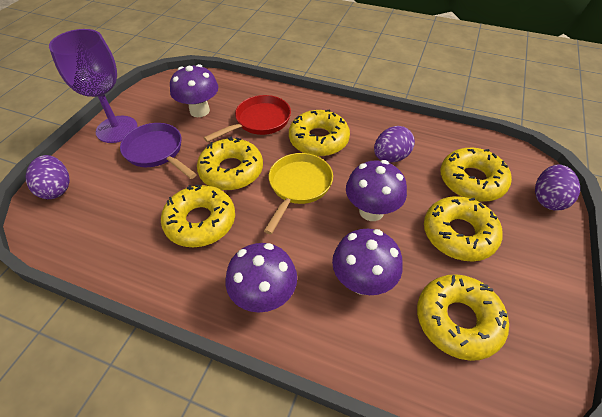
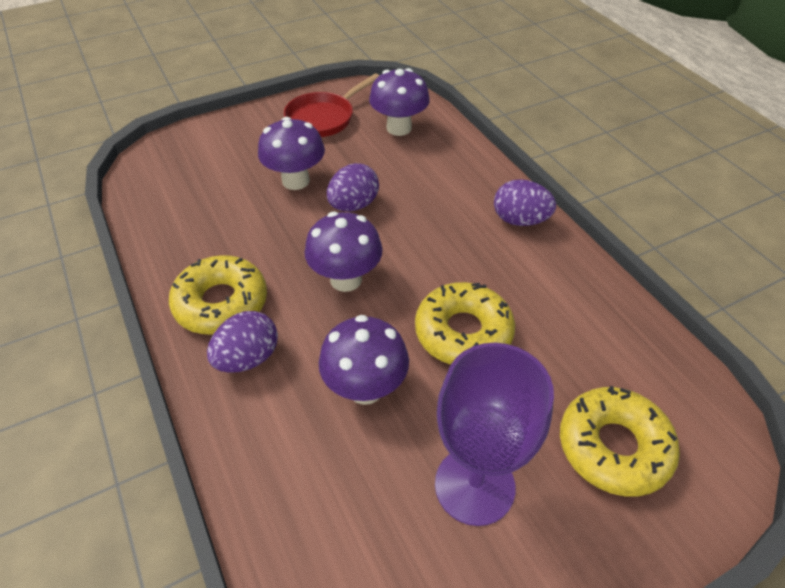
purple pan: 1 -> 0
yellow donut: 6 -> 3
yellow pan: 1 -> 0

